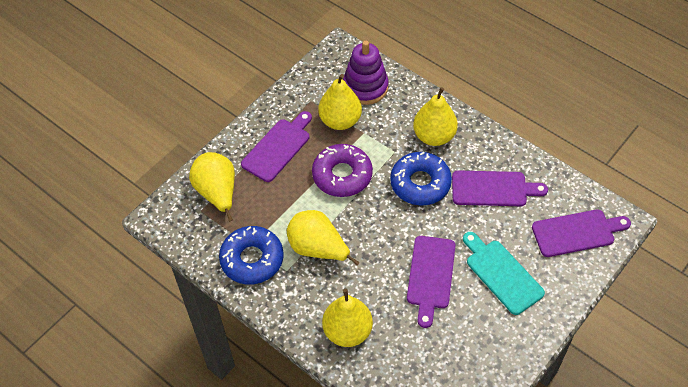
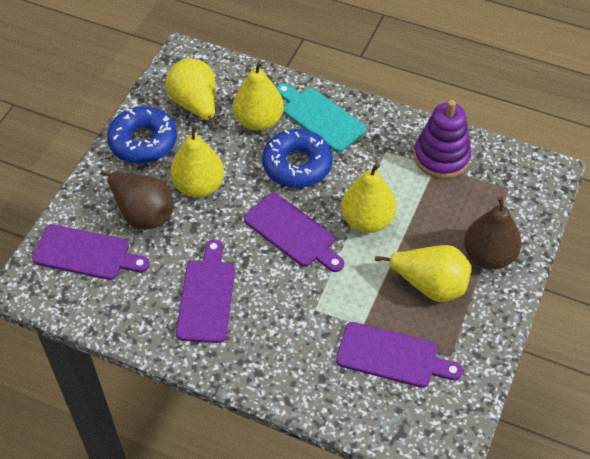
brown pear: 0 -> 2
purple donut: 1 -> 0

